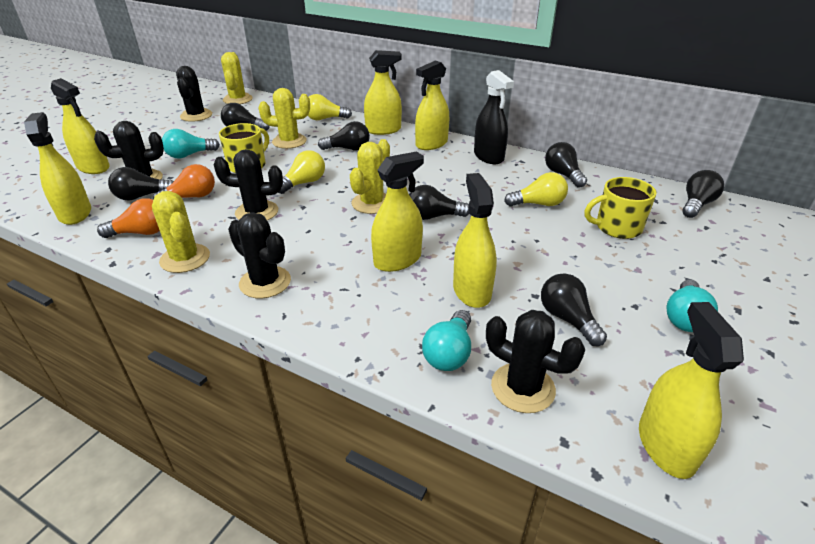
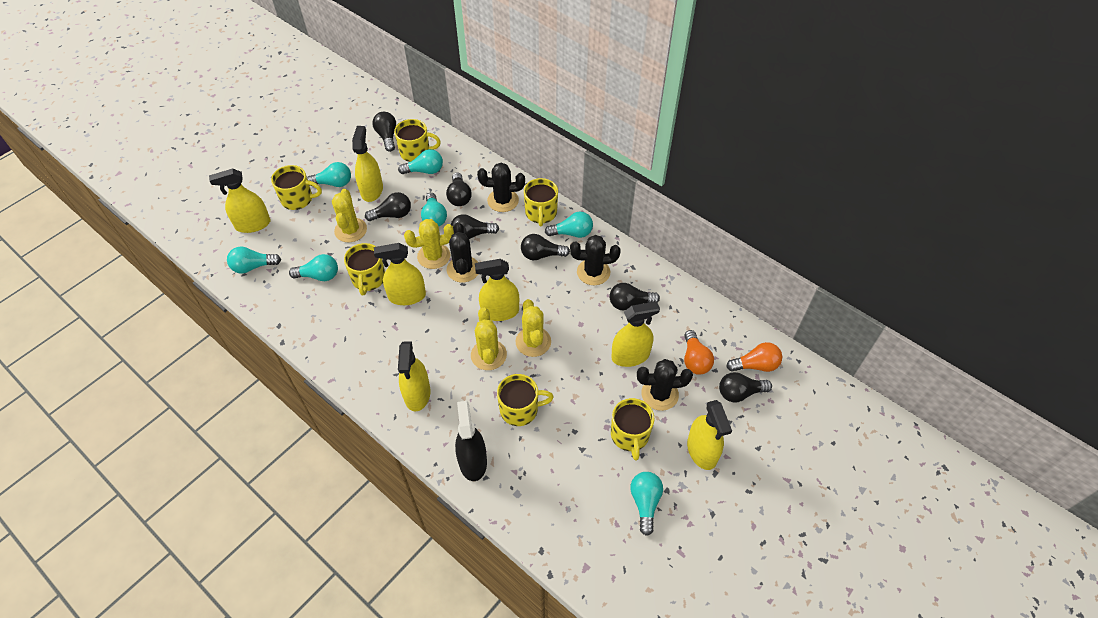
black cactus: 5 -> 4
turquoise light bulb: 3 -> 7
yellow light bulb: 3 -> 0
yellow mug: 2 -> 6

